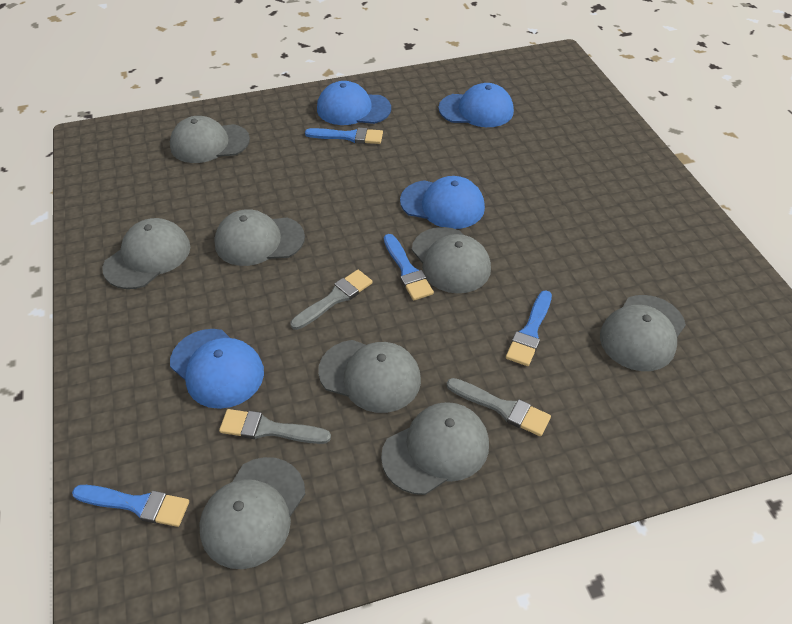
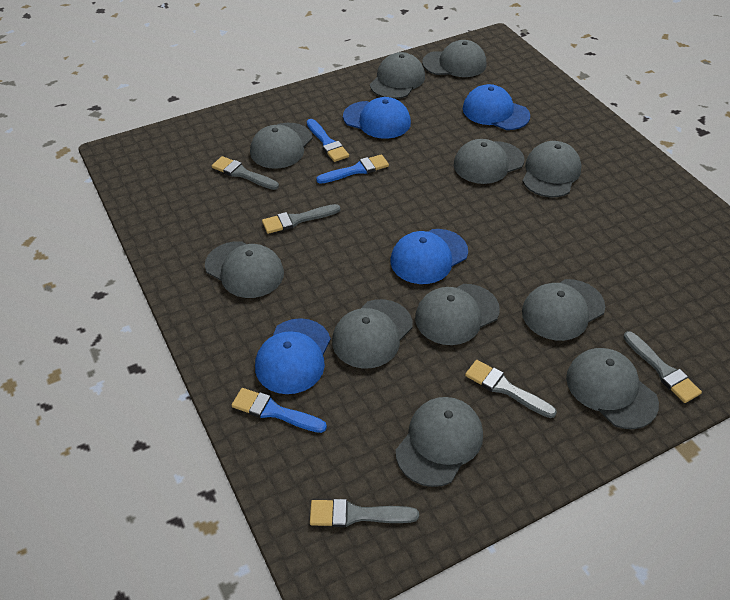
blue brush: 4 -> 3
grey brush: 3 -> 5
grey cap: 8 -> 11

